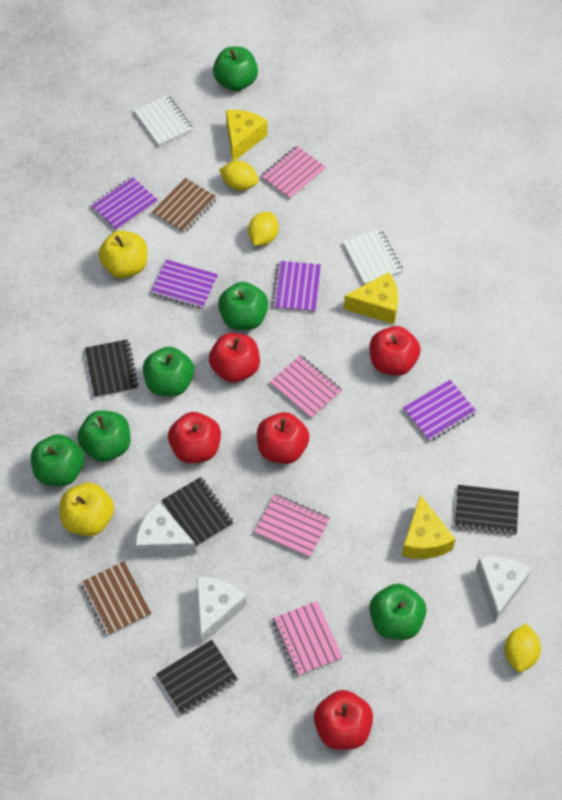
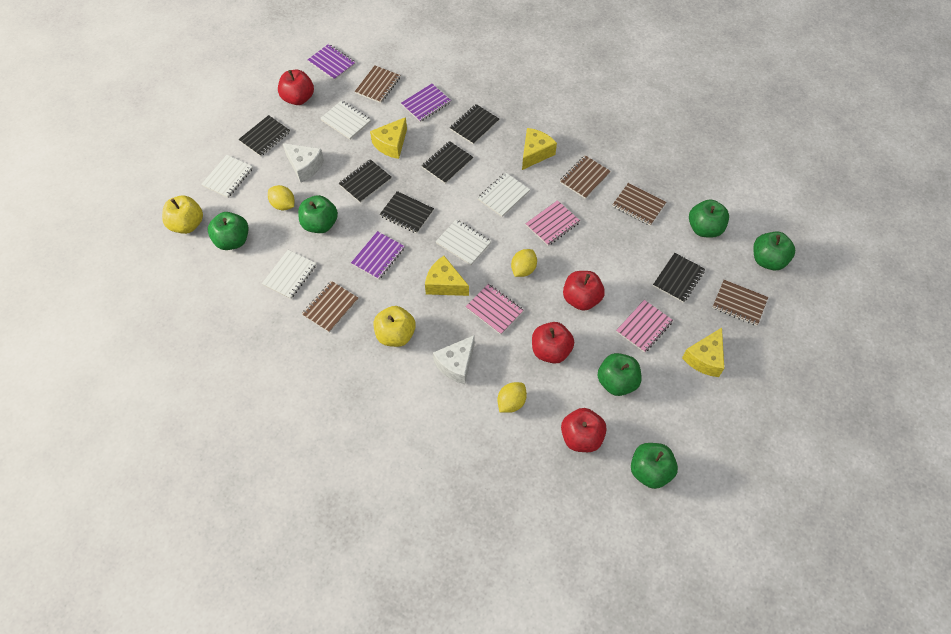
black notebook: 4 -> 6
brown notebook: 2 -> 5
pink notebook: 4 -> 3
purple notebook: 4 -> 3
red apple: 5 -> 4
white cheese: 3 -> 2
white notebook: 2 -> 5
yellow cheese: 3 -> 4

